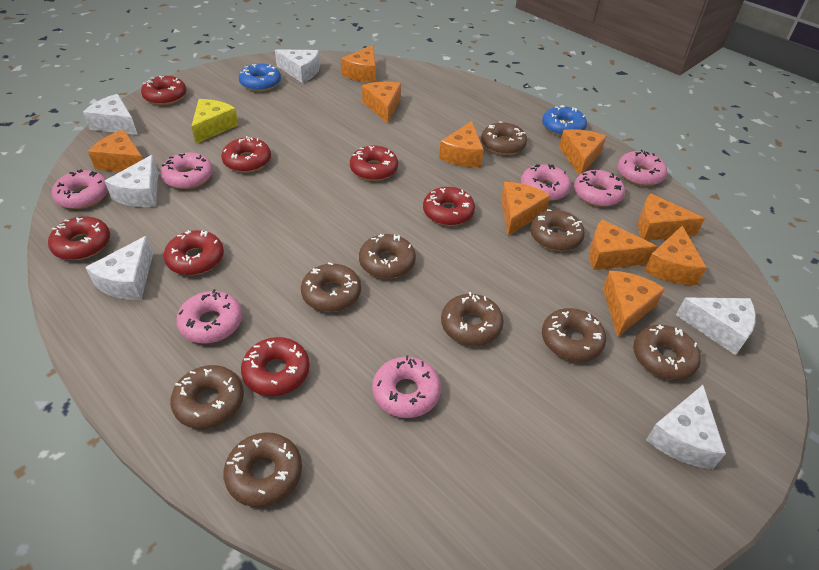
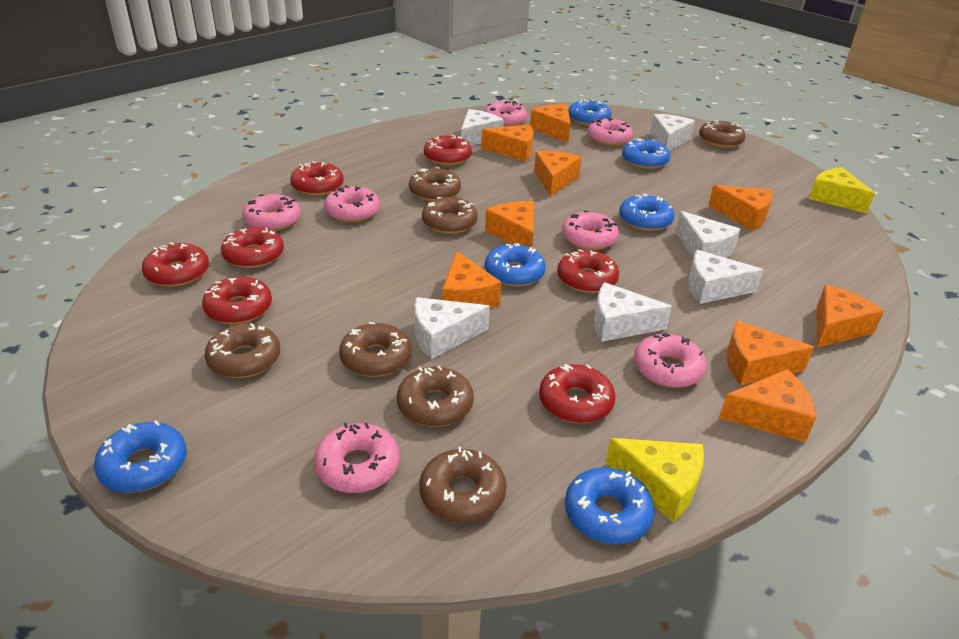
blue donut: 2 -> 6
brown donut: 9 -> 7
orange cheese: 10 -> 9
yellow cheese: 1 -> 2

